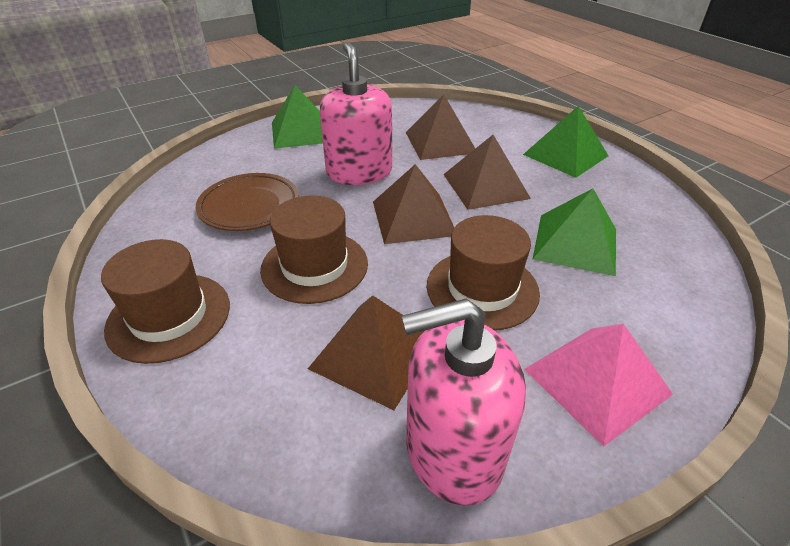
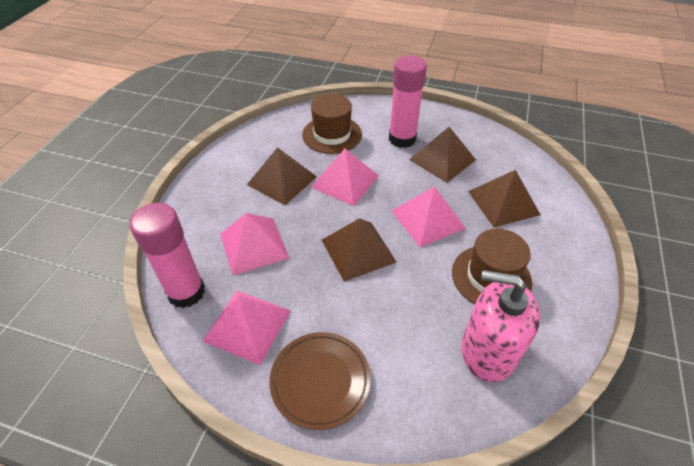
brown hat: 3 -> 2
green pyramid: 3 -> 0
pink glue stick: 0 -> 2
pink pyramid: 1 -> 4
pink soap dispenser: 2 -> 1

